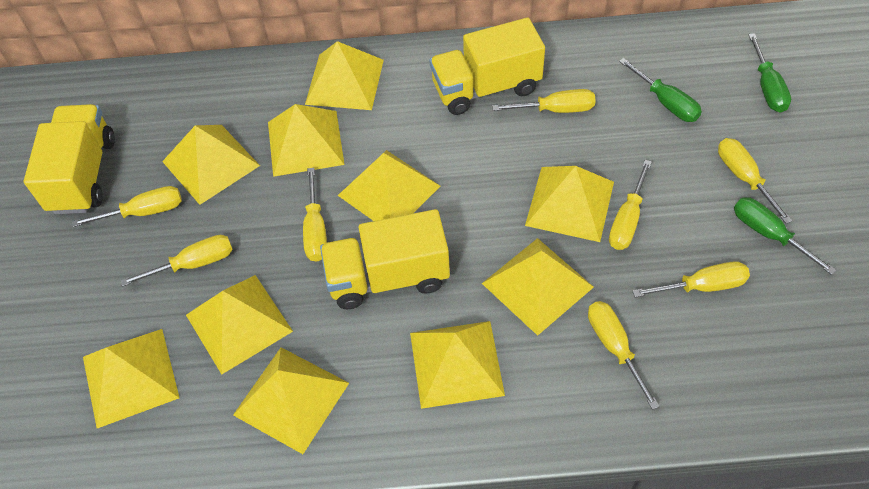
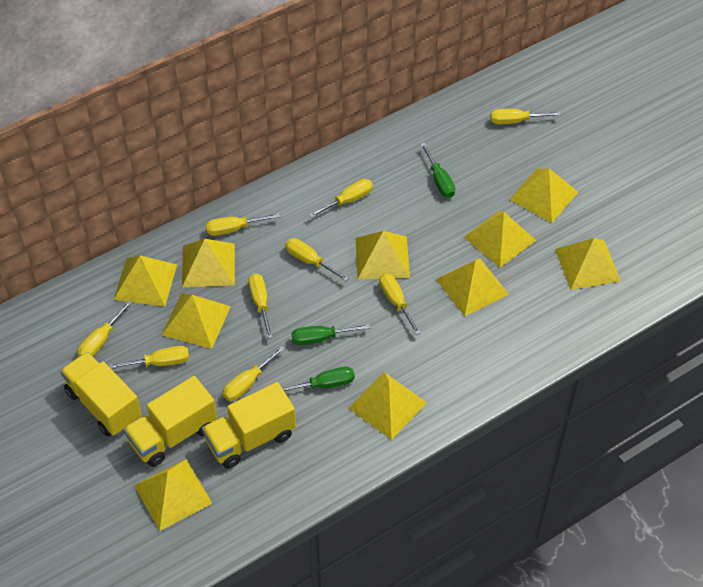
yellow screwdriver: 8 -> 9

